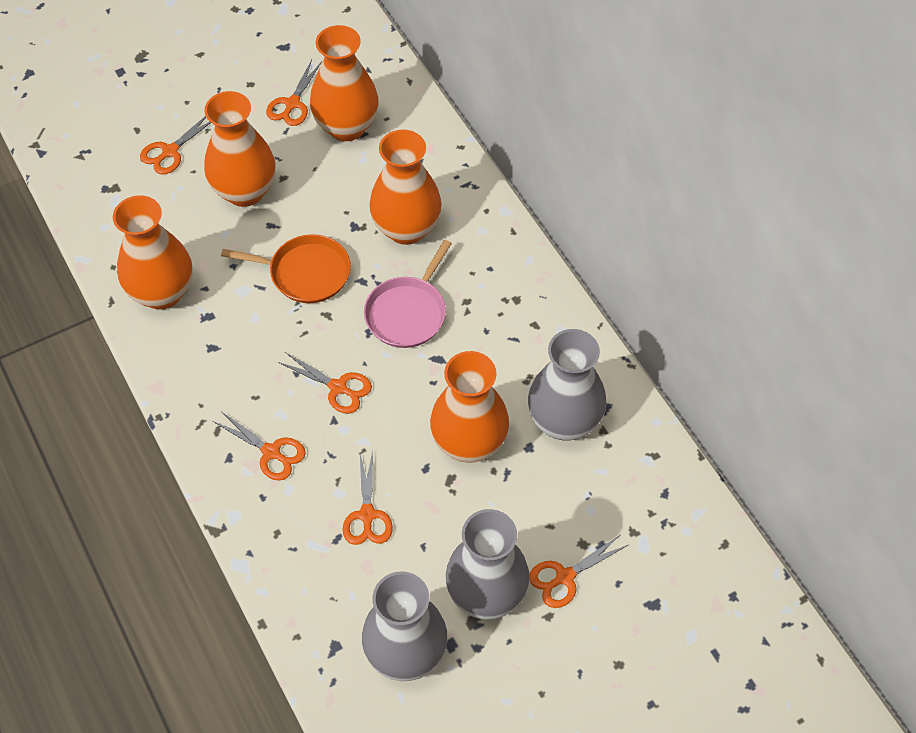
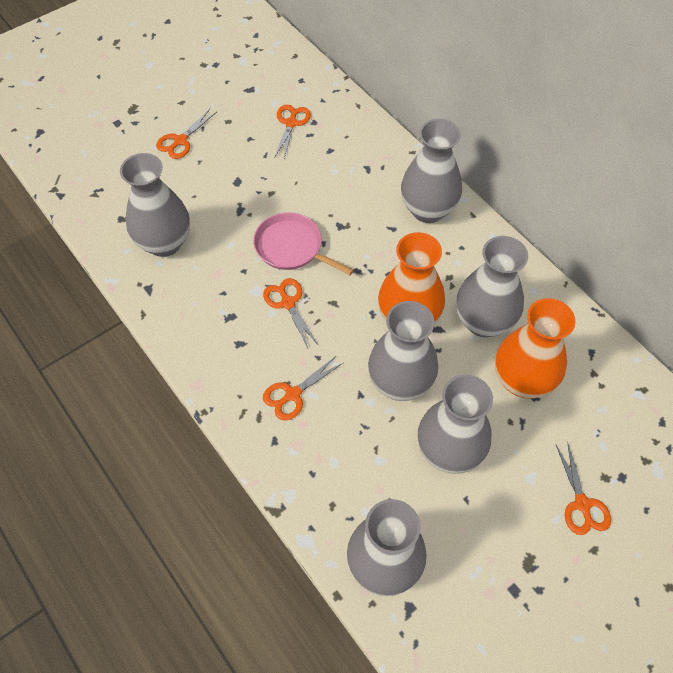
grey vase: 3 -> 6
orange pan: 1 -> 0
orange scissors: 6 -> 5
orange vase: 5 -> 2

